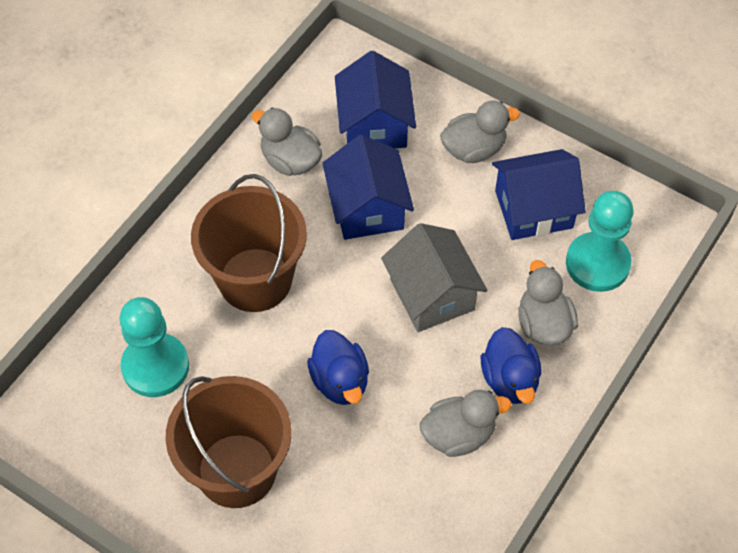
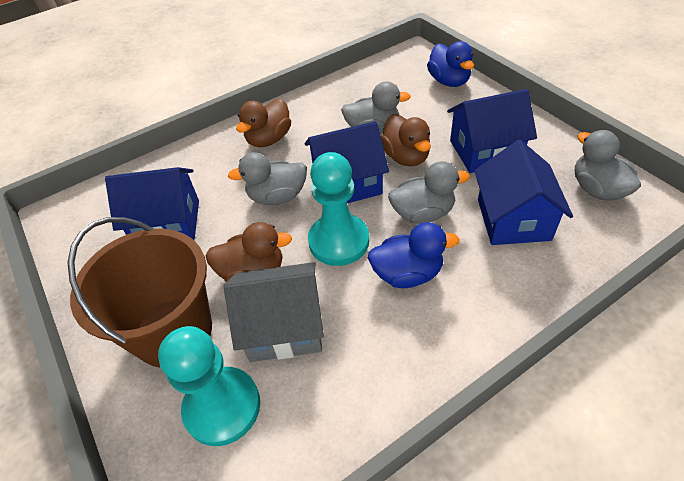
blue house: 3 -> 4
brown bucket: 2 -> 1
brown duck: 0 -> 3

